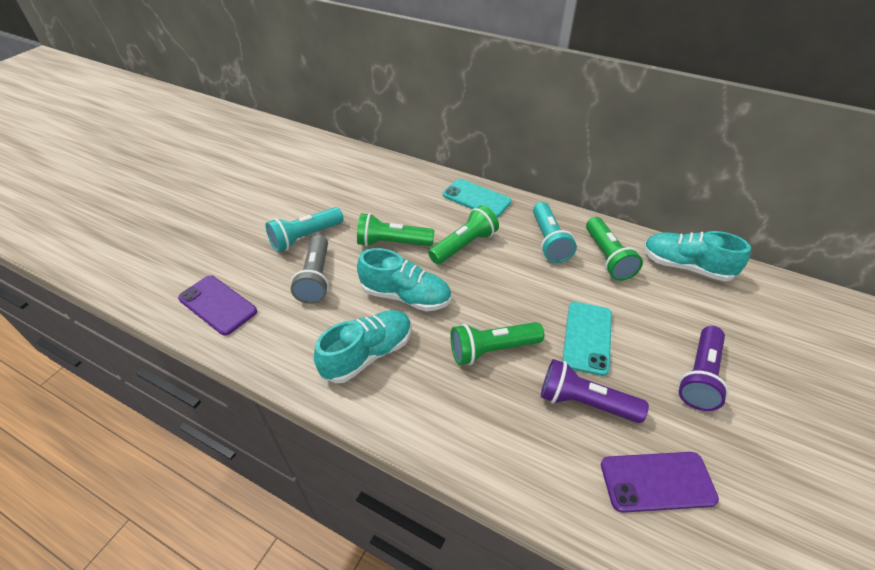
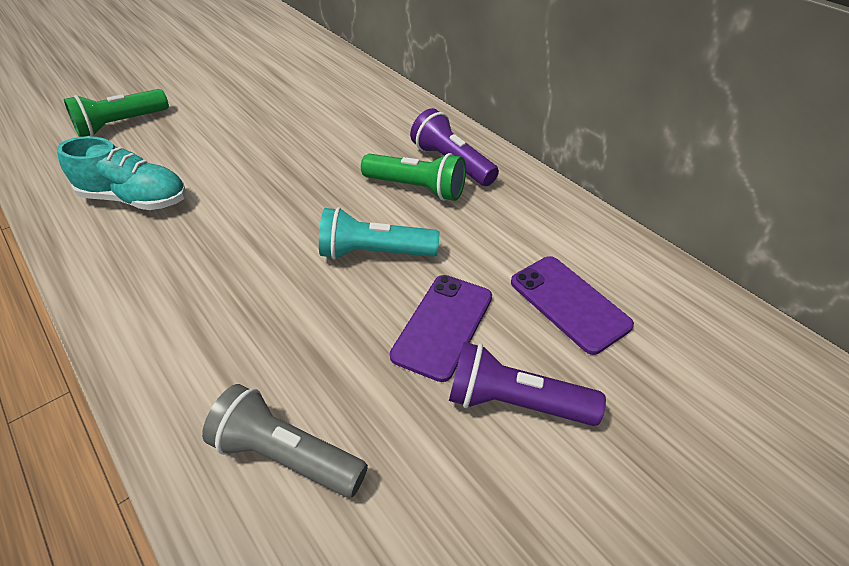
green flashlight: 4 -> 2
turquoise flashlight: 2 -> 1
turquoise phone: 2 -> 0
turquoise shoe: 3 -> 1

